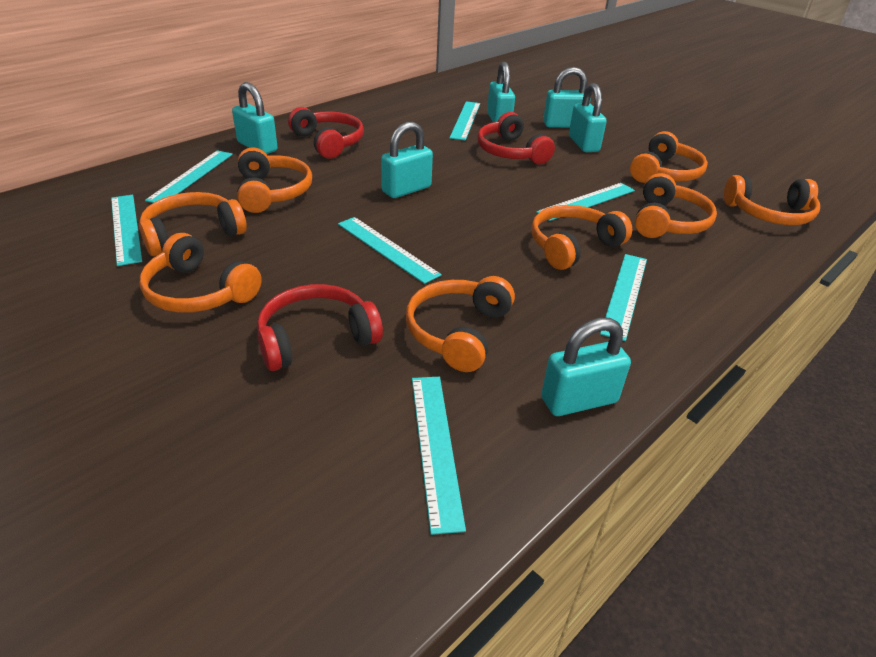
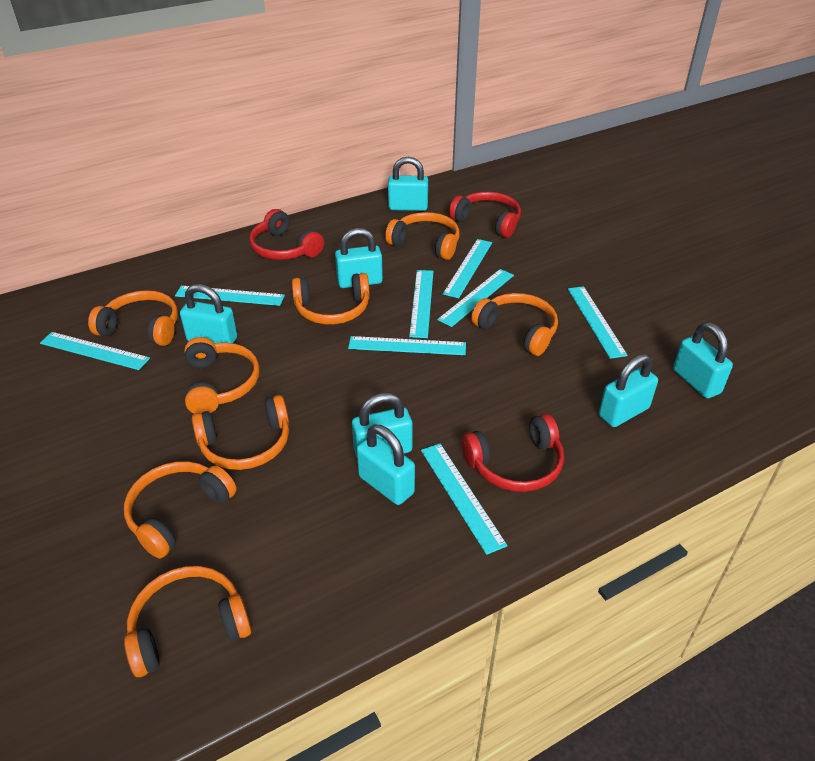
turquoise padlock: 6 -> 7
turquoise ruler: 7 -> 8

